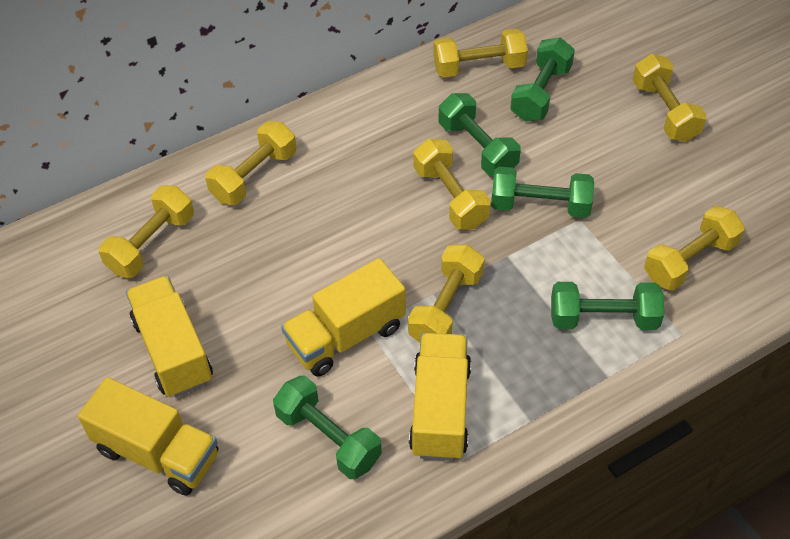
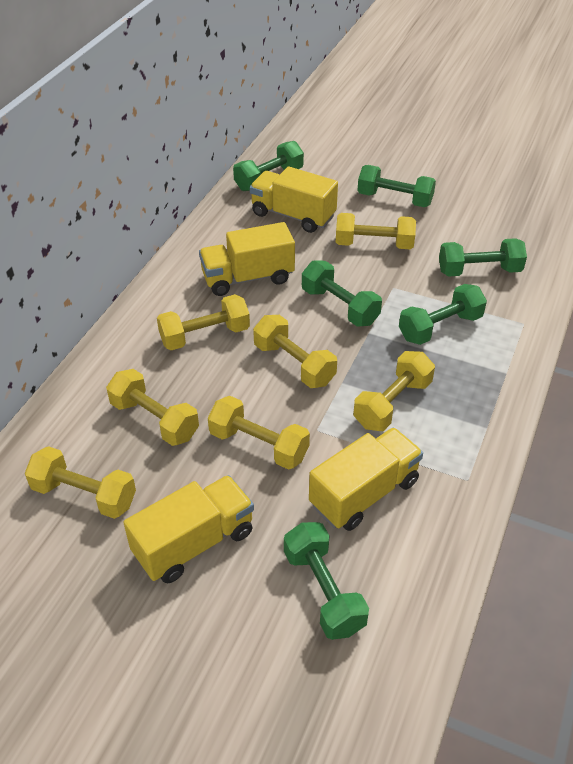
green dumbbell: 5 -> 6

